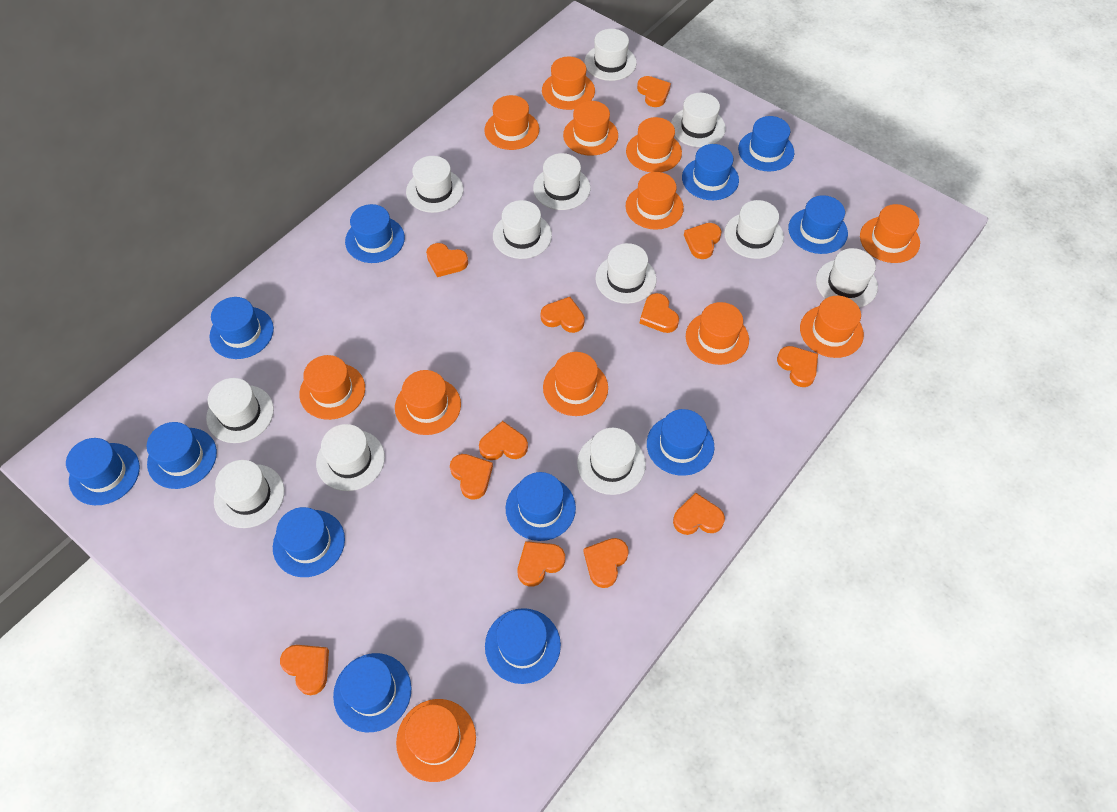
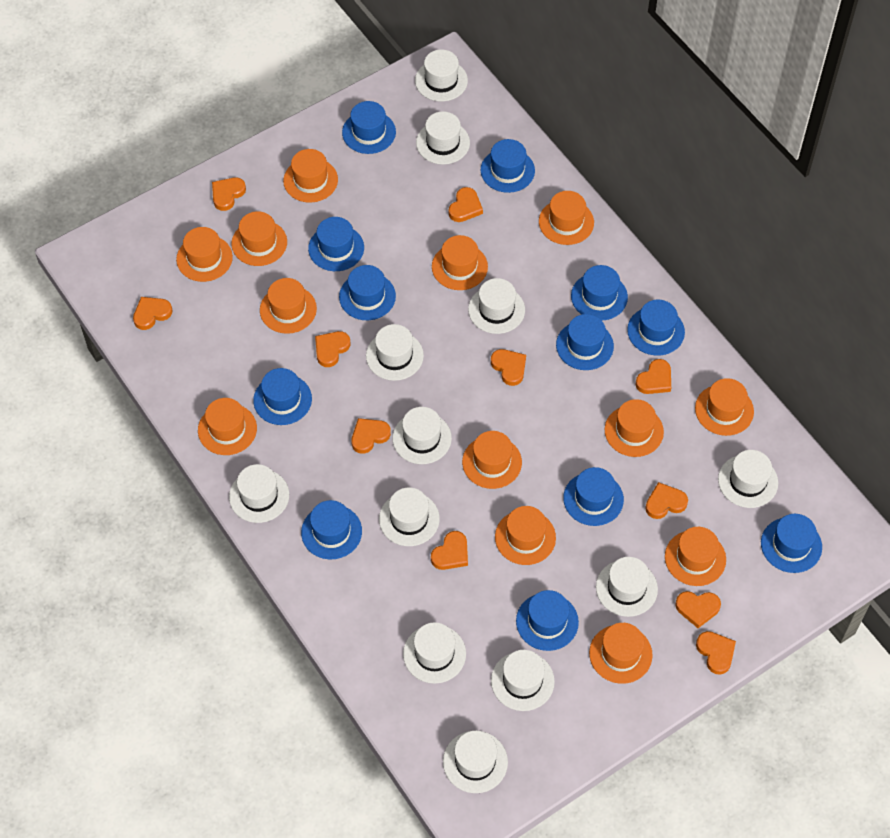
orange hat: 12 -> 13
orange heart: 12 -> 11

